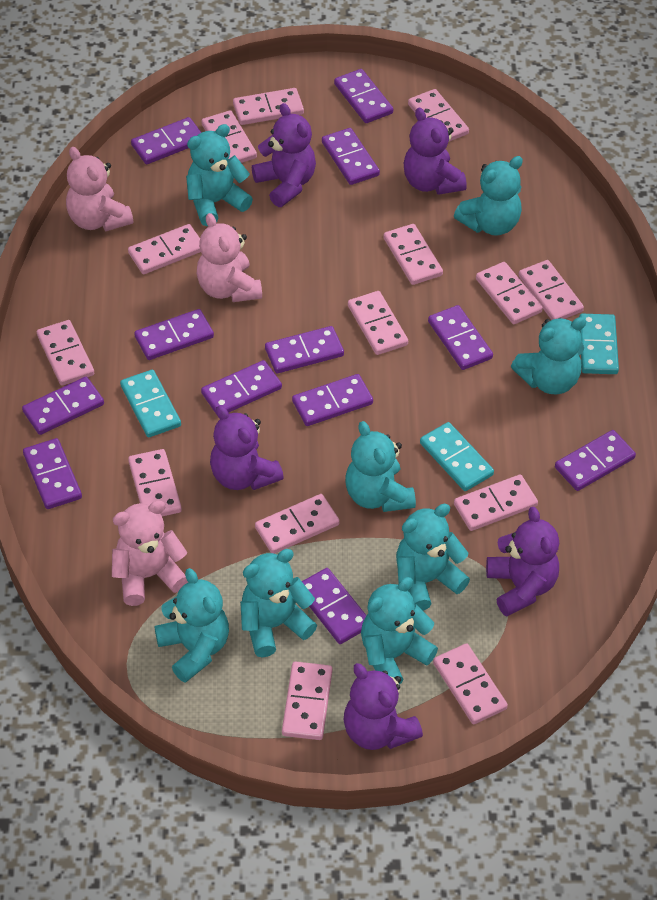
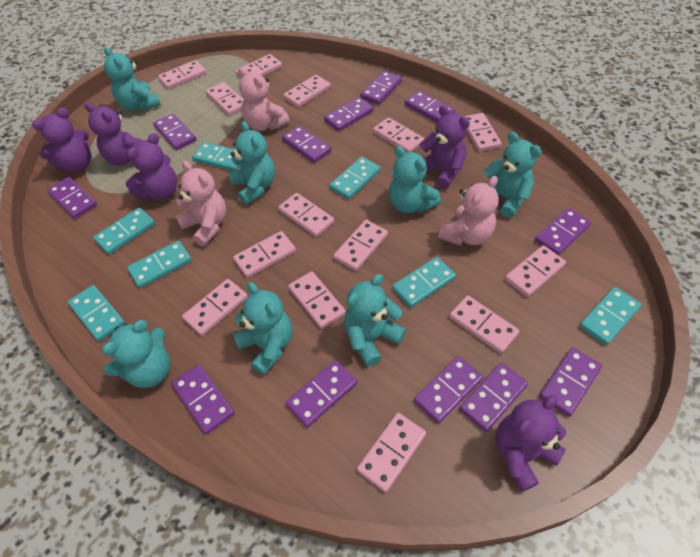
turquoise domino: 3 -> 7
turquoise teddy bear: 8 -> 7

